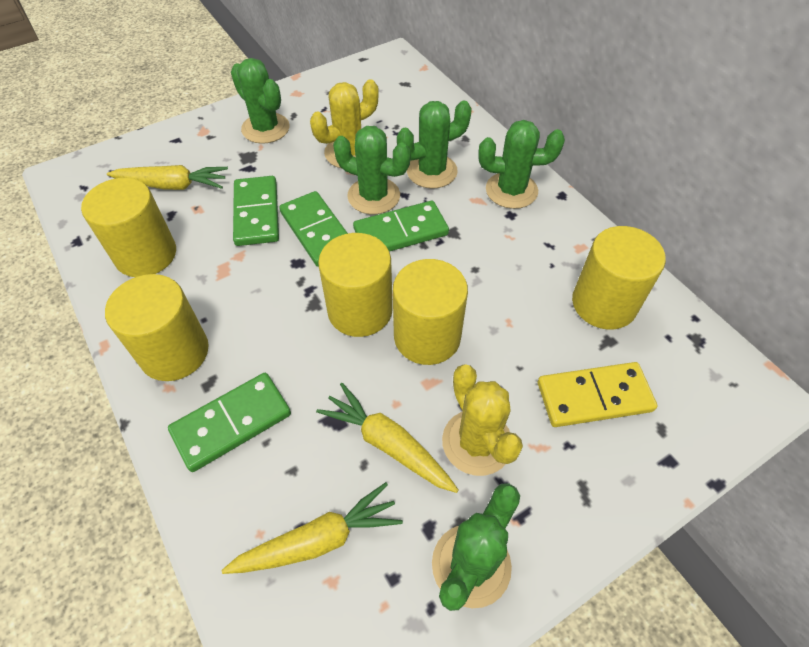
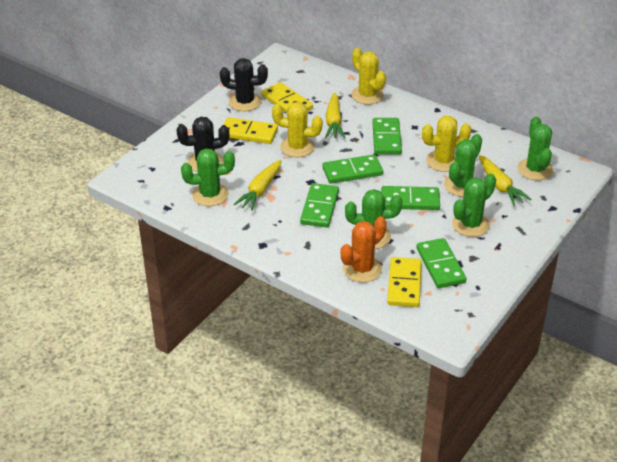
black cactus: 0 -> 2
green domino: 4 -> 5
orange cactus: 0 -> 1
yellow cactus: 2 -> 3
yellow cylinder: 5 -> 0
yellow domino: 1 -> 3

